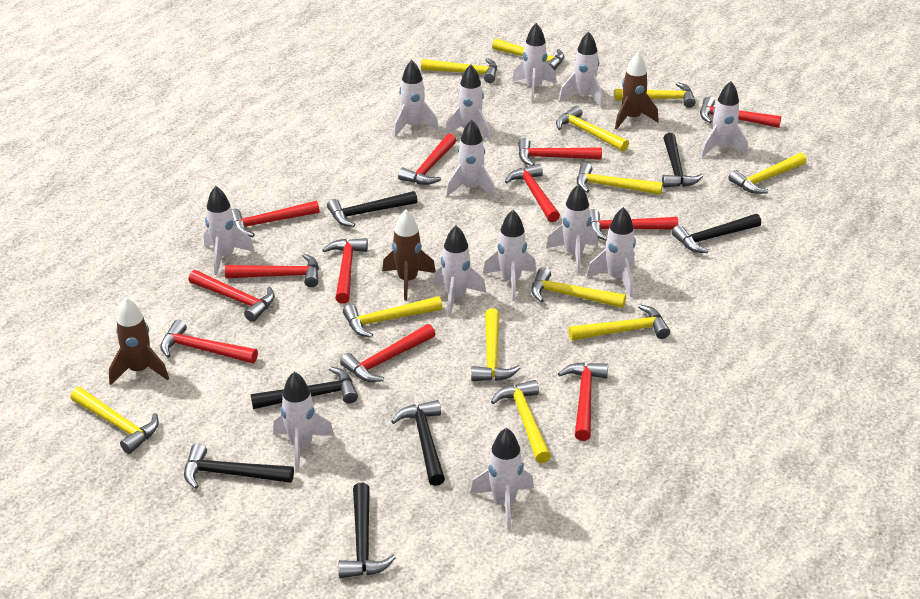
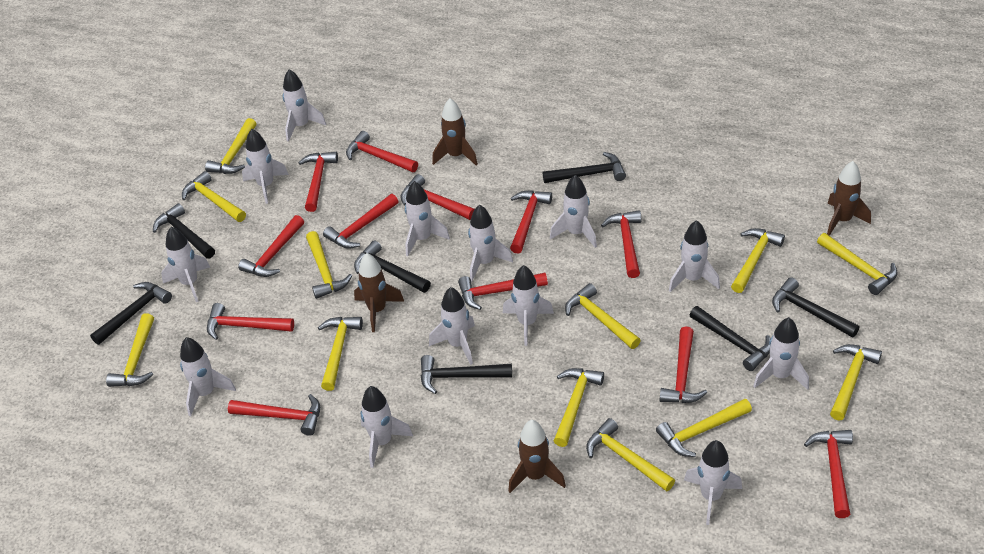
brown rocket: 3 -> 4

